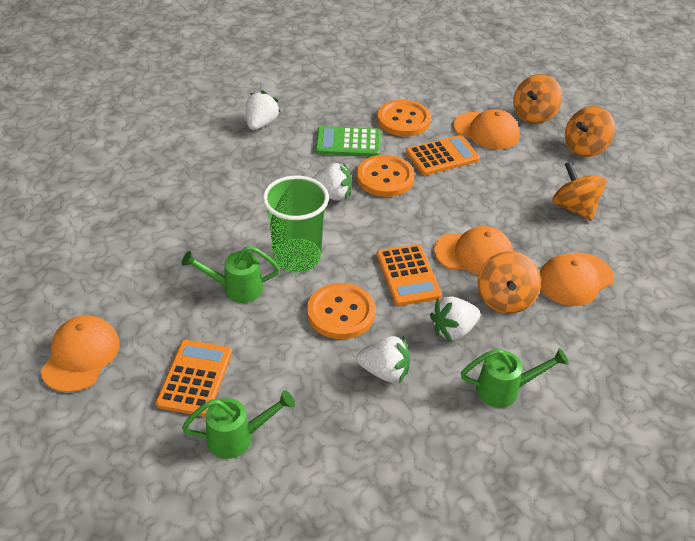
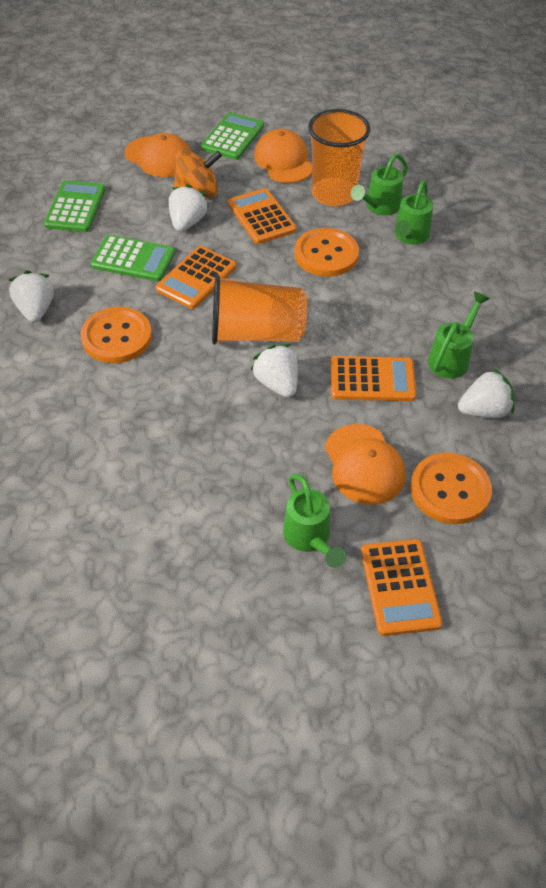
green calculator: 1 -> 3
green cup: 1 -> 0
green watering can: 3 -> 4
orange calculator: 3 -> 4
orange cap: 4 -> 3
orange cup: 0 -> 2
orange spinning top: 4 -> 1

